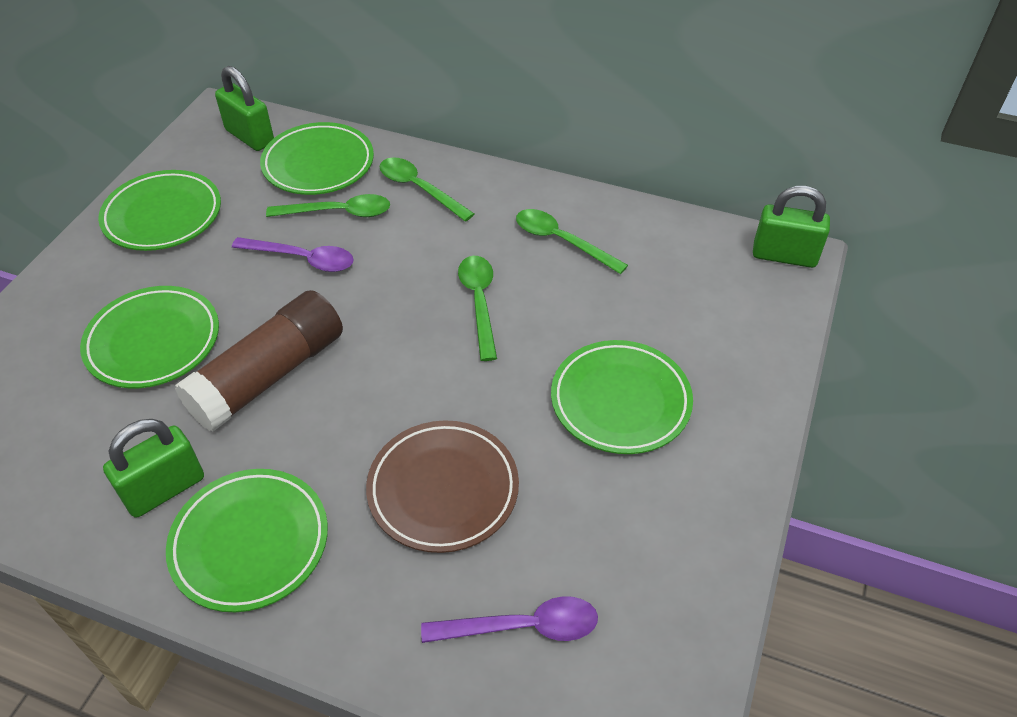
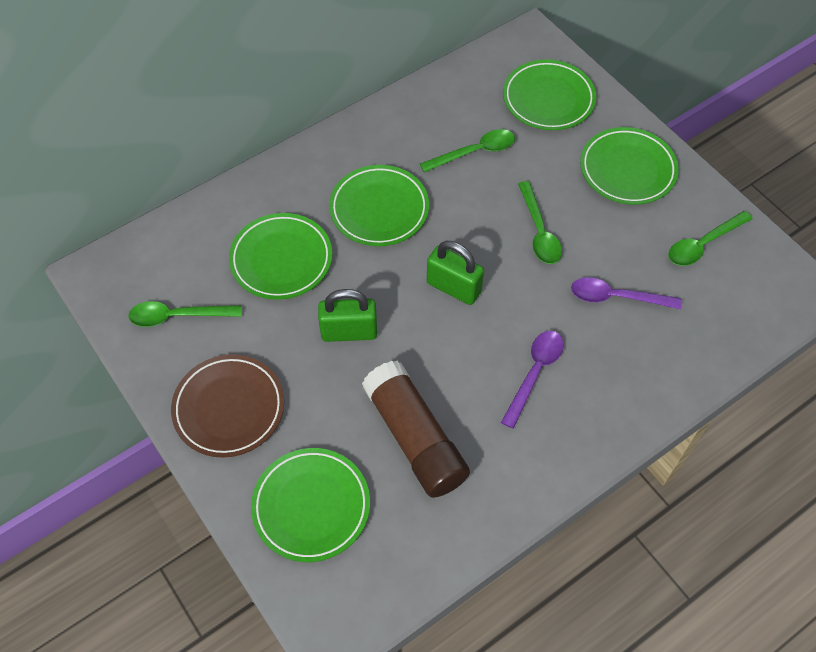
green padlock: 3 -> 2

